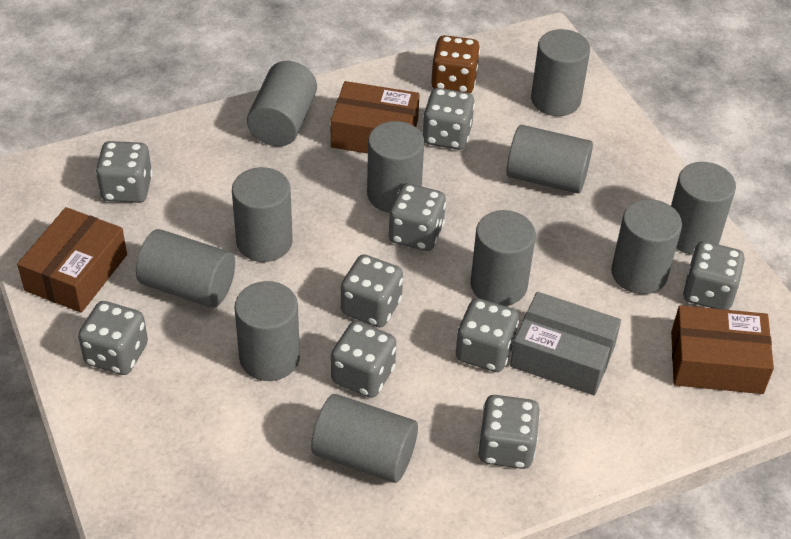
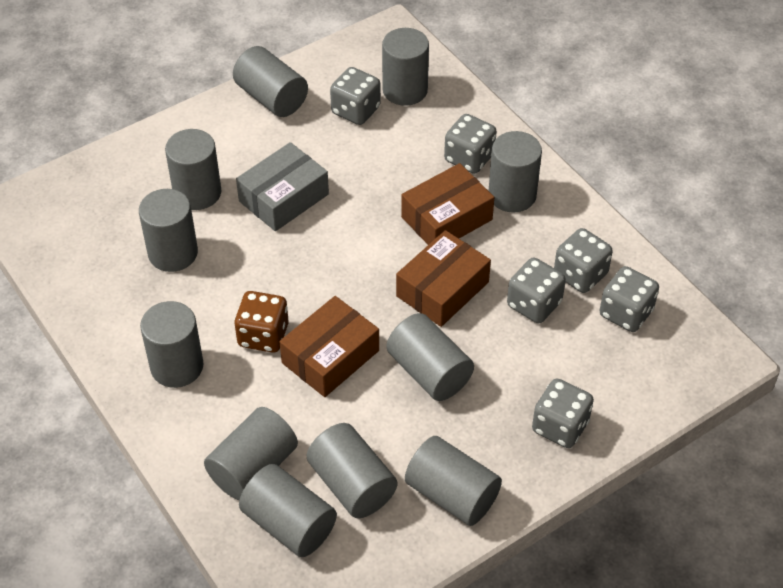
grey dice: 9 -> 6

